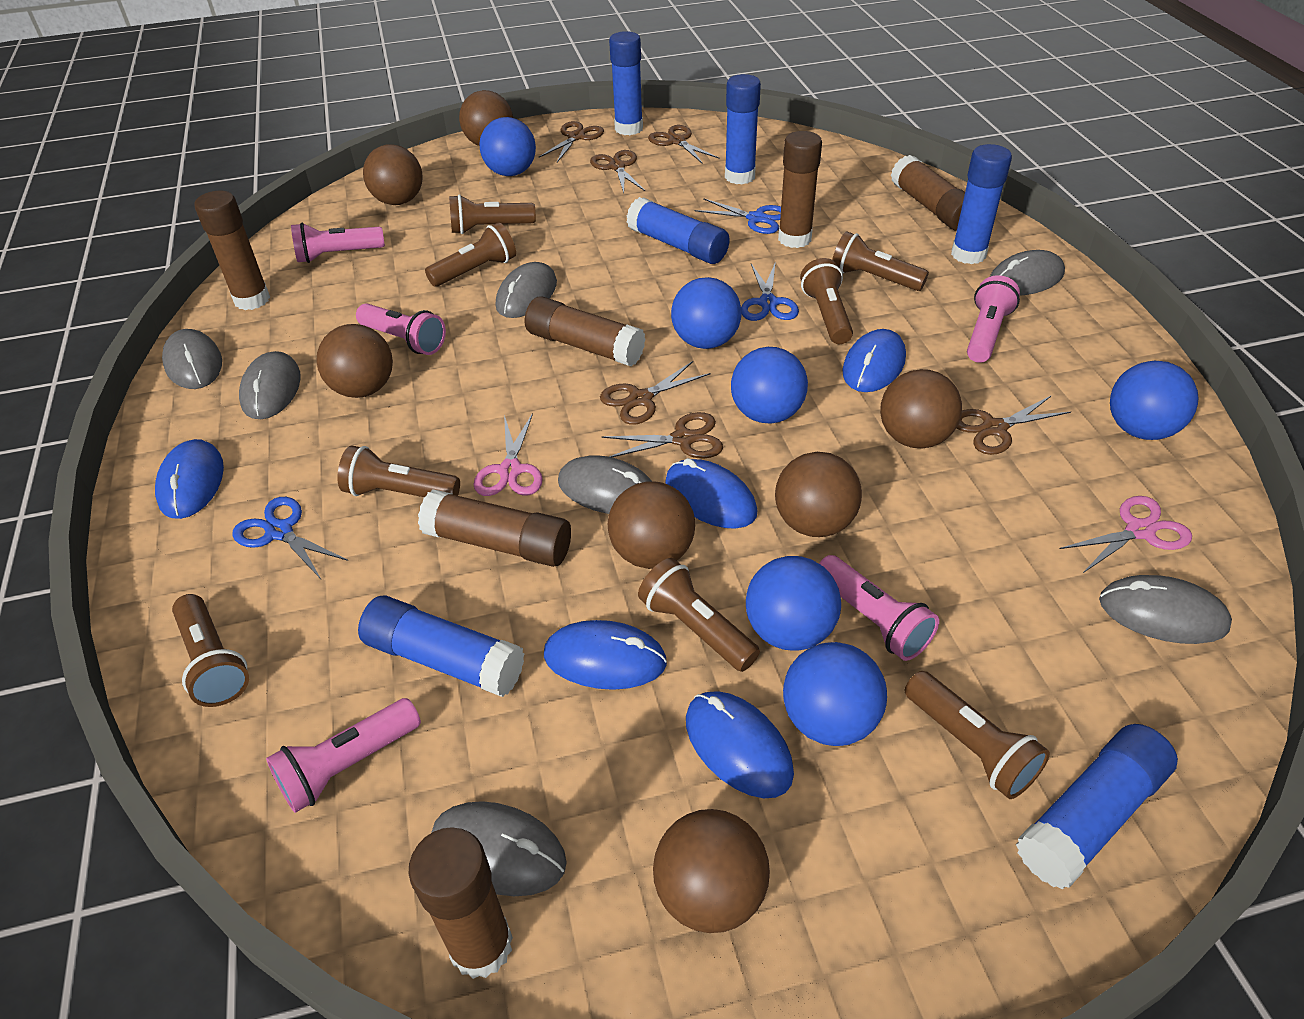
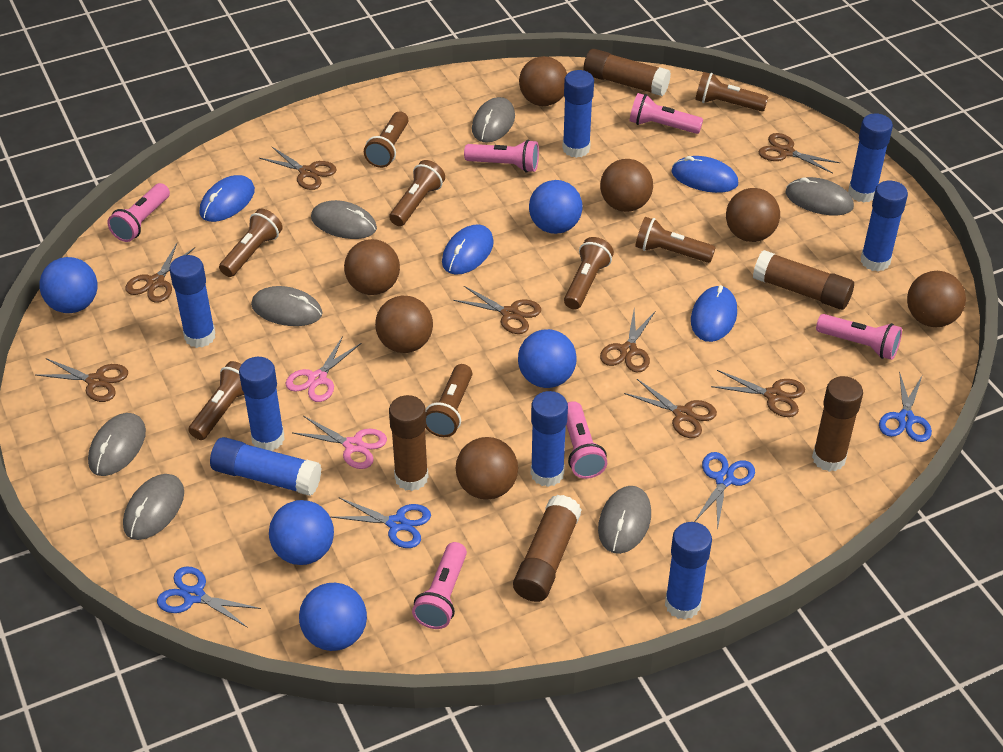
blue ball: 6 -> 5
blue glue stick: 6 -> 8
blue mouse: 5 -> 4
blue scissors: 3 -> 4
brown glue stick: 6 -> 5
brown scissors: 6 -> 8
pink flashlight: 5 -> 6

